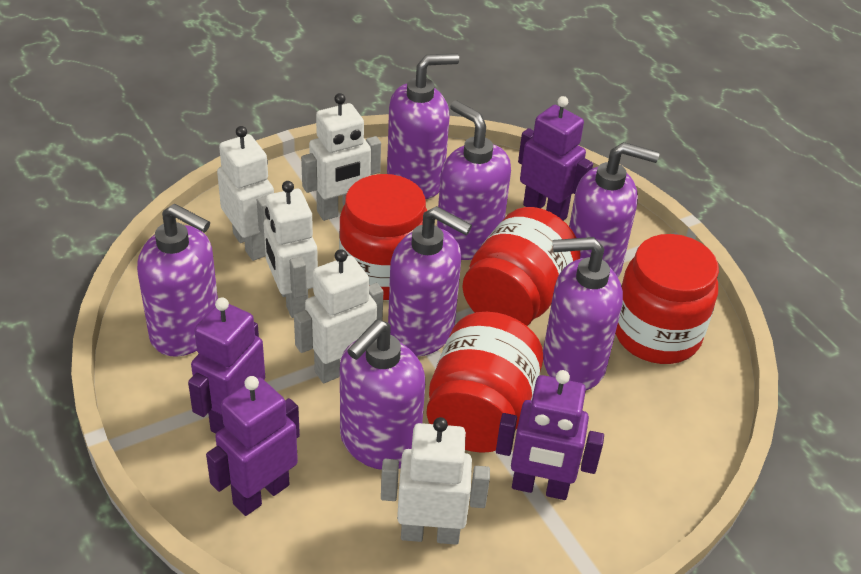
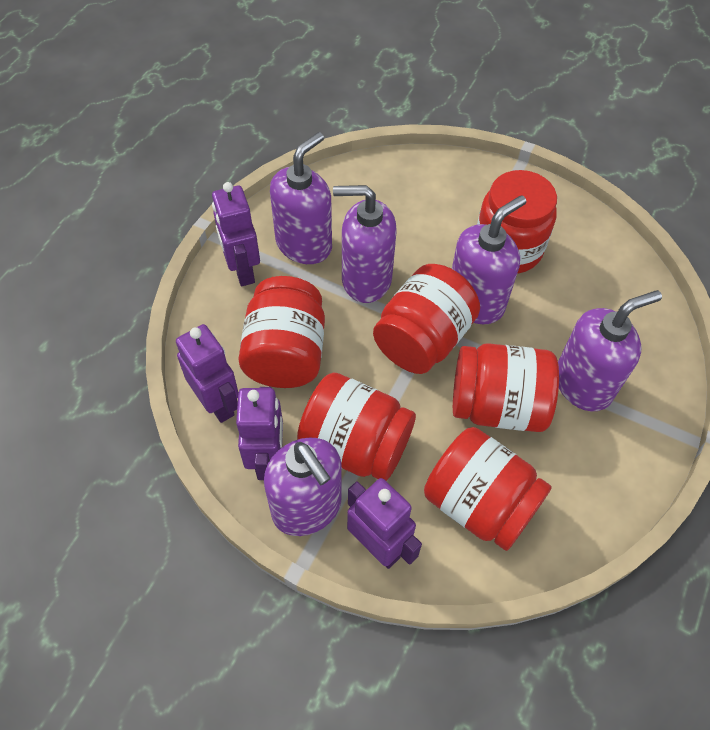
purple soap dispenser: 7 -> 5
red jar: 4 -> 6
white robot: 5 -> 0

